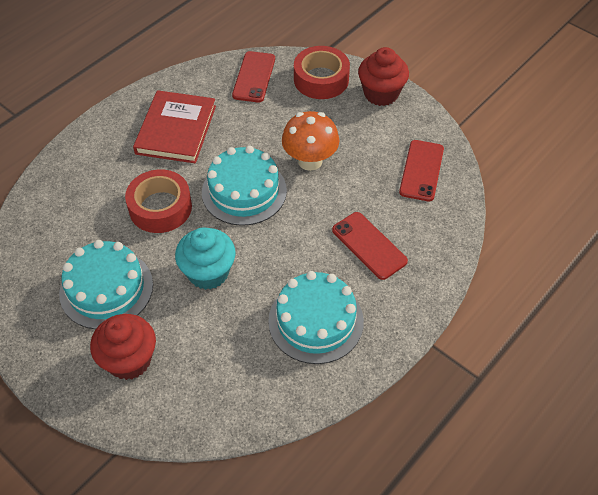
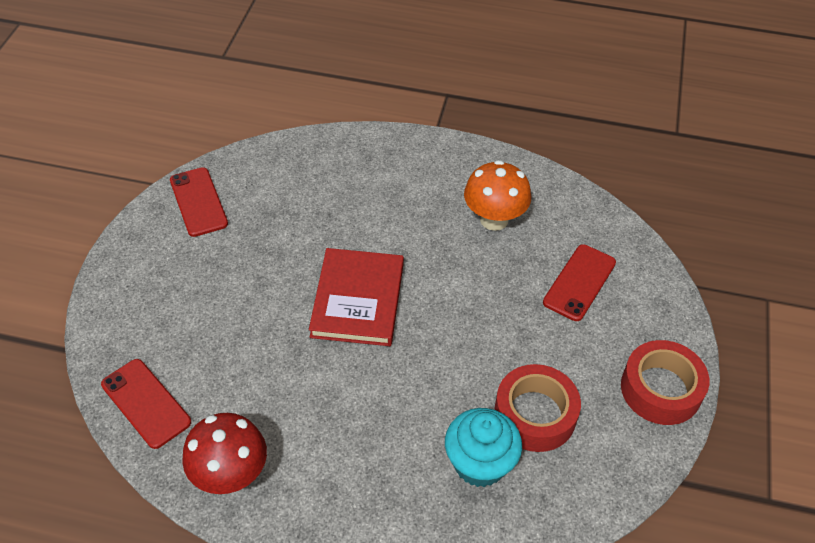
red cupcake: 2 -> 0
red mushroom: 0 -> 1
turquoise cake: 3 -> 0

